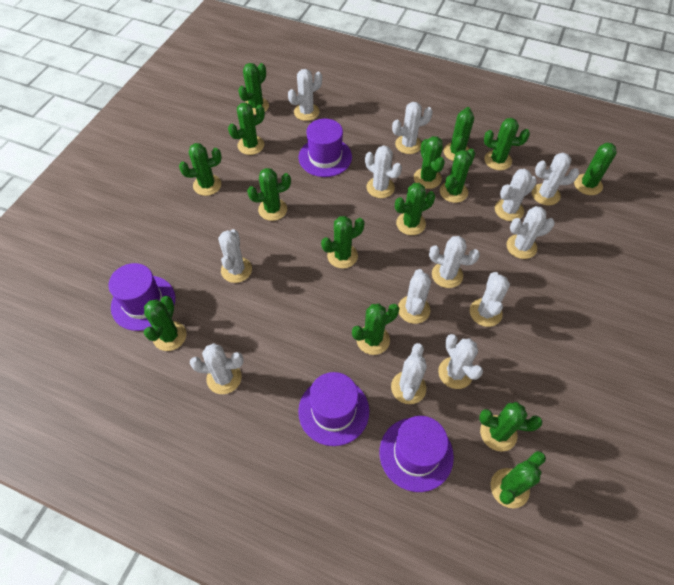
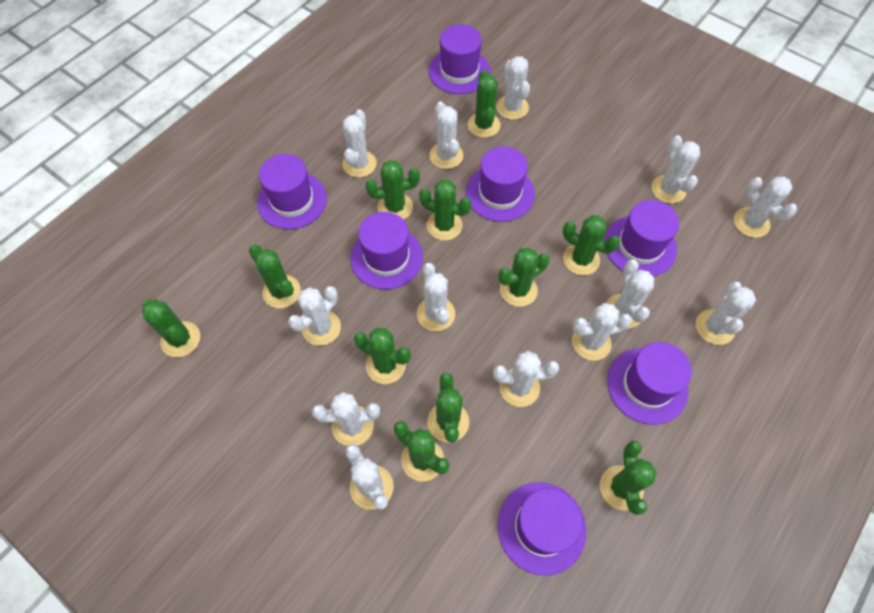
green cactus: 15 -> 11
purple hat: 4 -> 7

